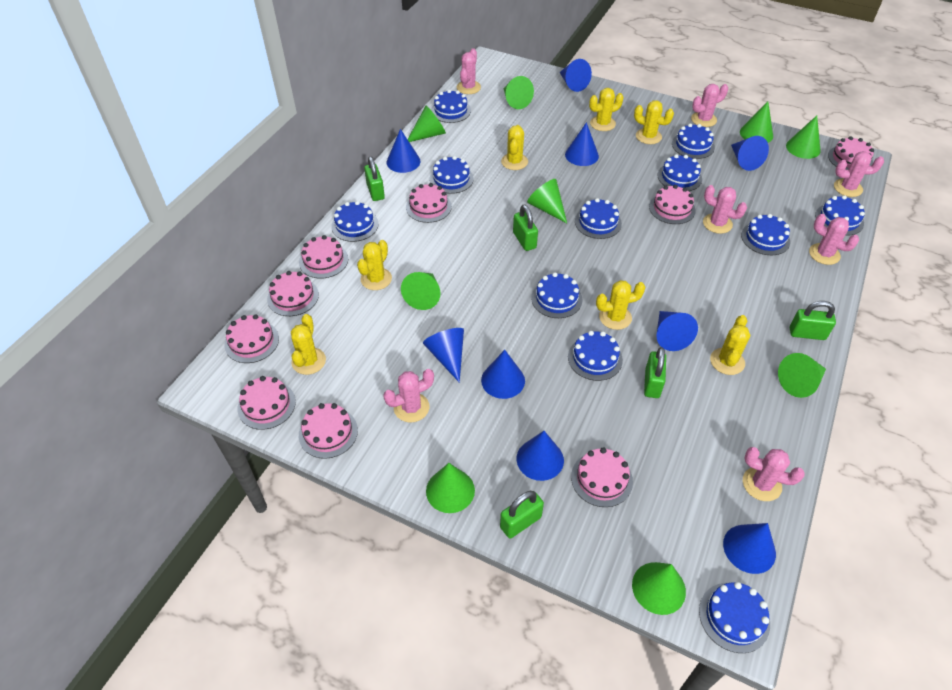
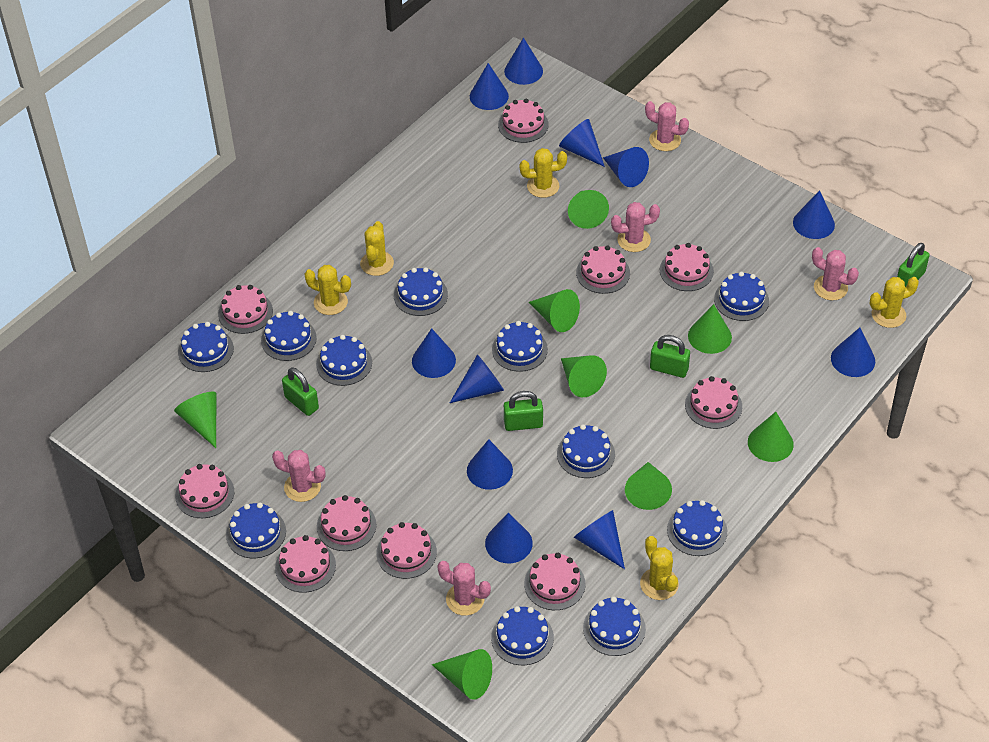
blue cone: 9 -> 11
green cone: 9 -> 8
green padlock: 5 -> 4
pink cactus: 7 -> 5
pink cake: 9 -> 10
yellow cactus: 7 -> 5

